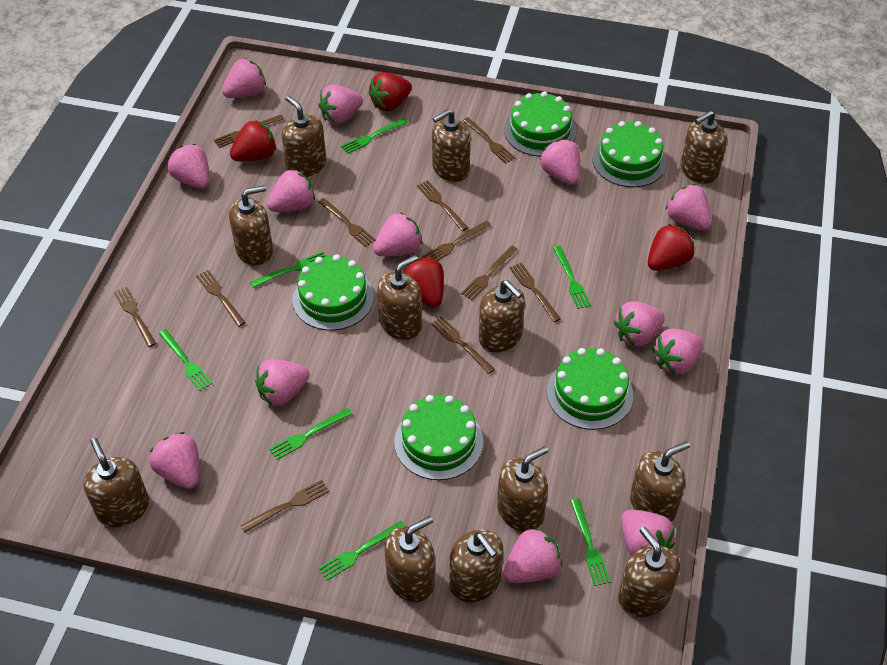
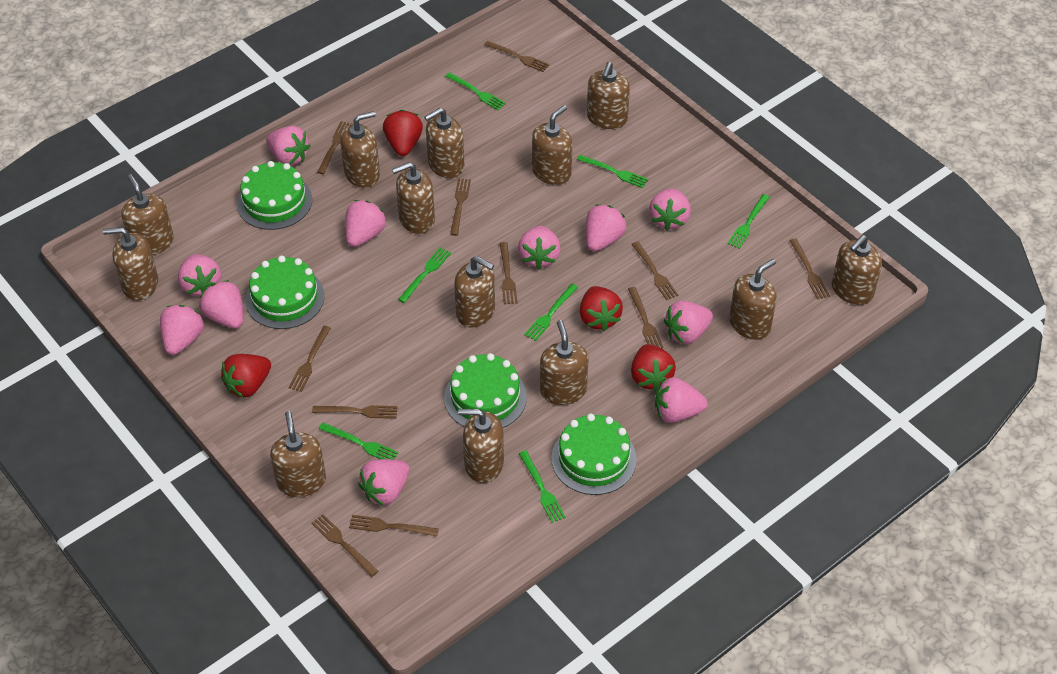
brown soap dispenser: 12 -> 13
green cake: 5 -> 4
pink strawberry: 13 -> 11

